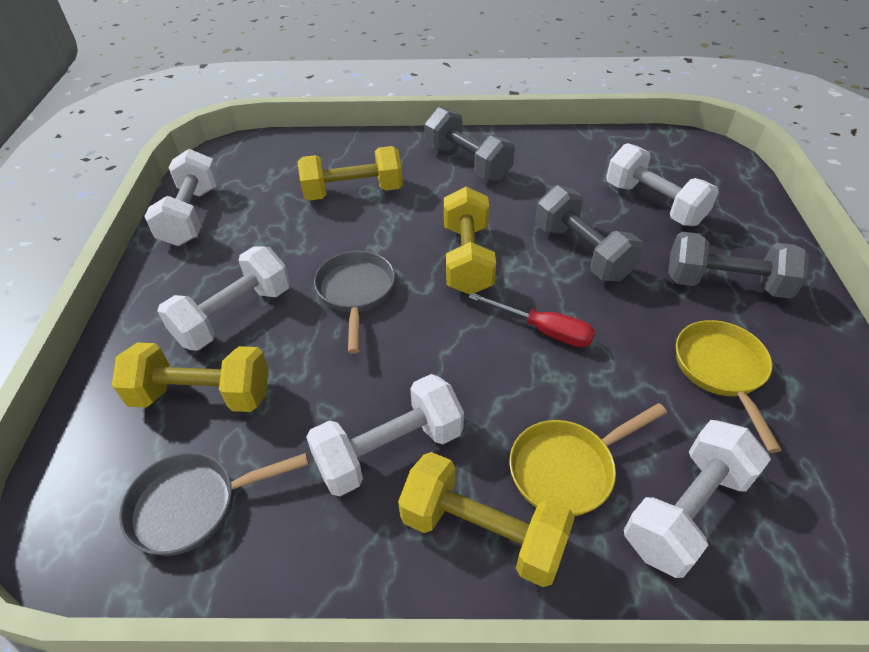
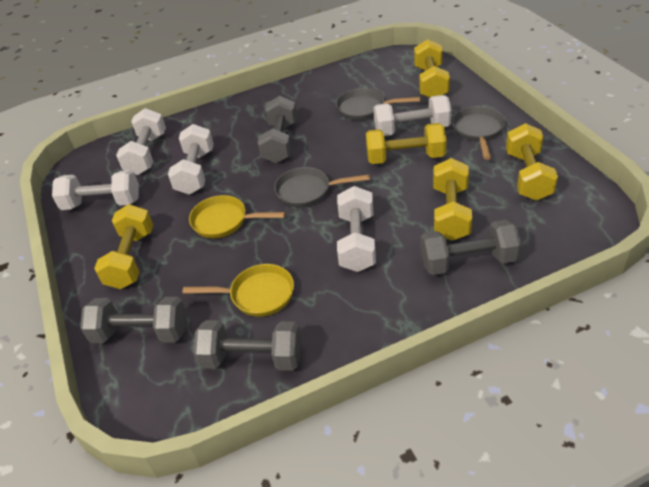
grey dumbbell: 3 -> 4
grey pan: 2 -> 3
red screwdriver: 1 -> 0
yellow dumbbell: 4 -> 5

